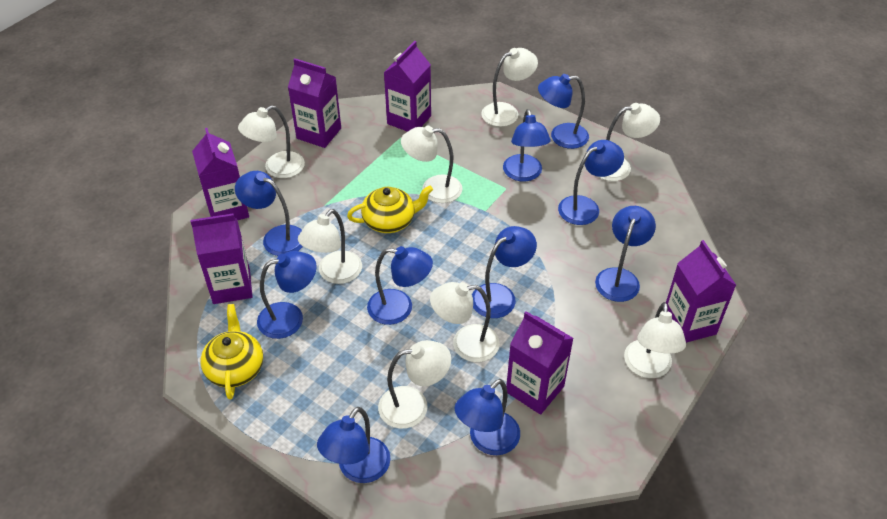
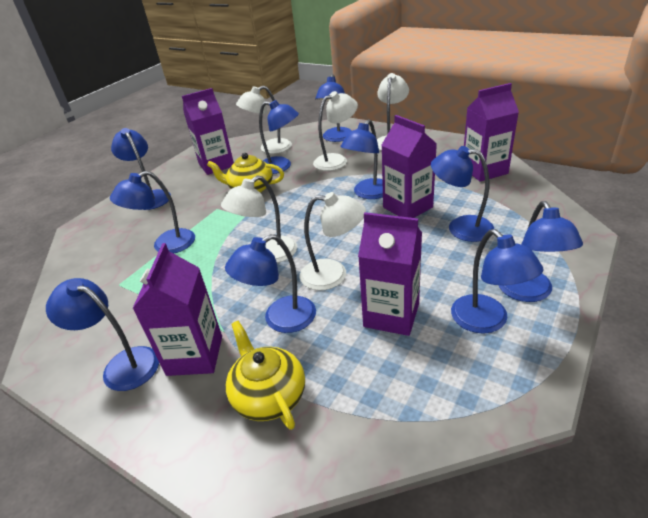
purple carton: 6 -> 5
white lamp: 8 -> 5

